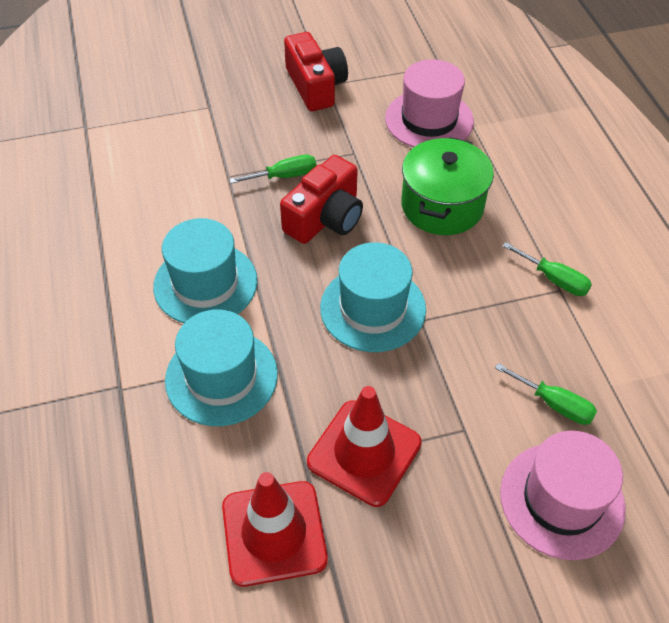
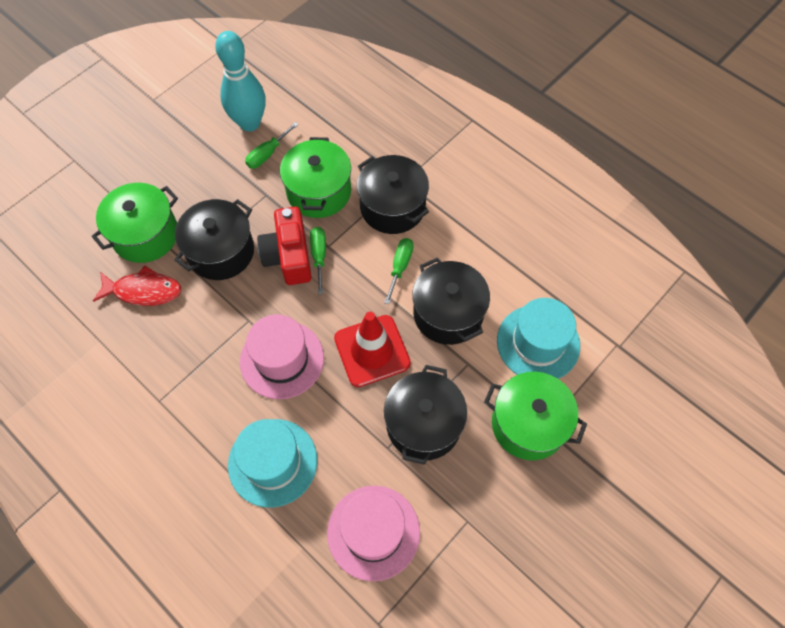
black pot: 0 -> 4
green pot: 1 -> 3
red camera: 2 -> 1
red fish: 0 -> 1
red traffic cone: 2 -> 1
turquoise bowling pin: 0 -> 1
turquoise hat: 3 -> 2

